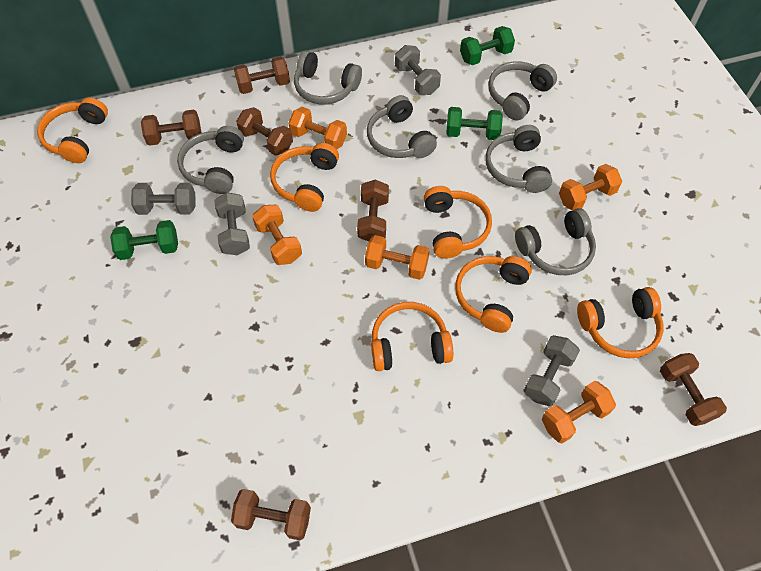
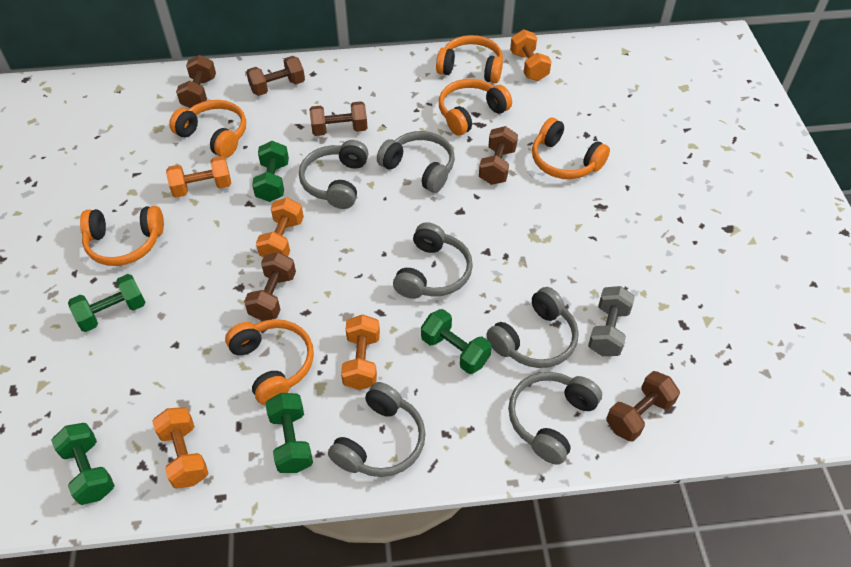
green dumbbell: 3 -> 5
grey dumbbell: 4 -> 1

